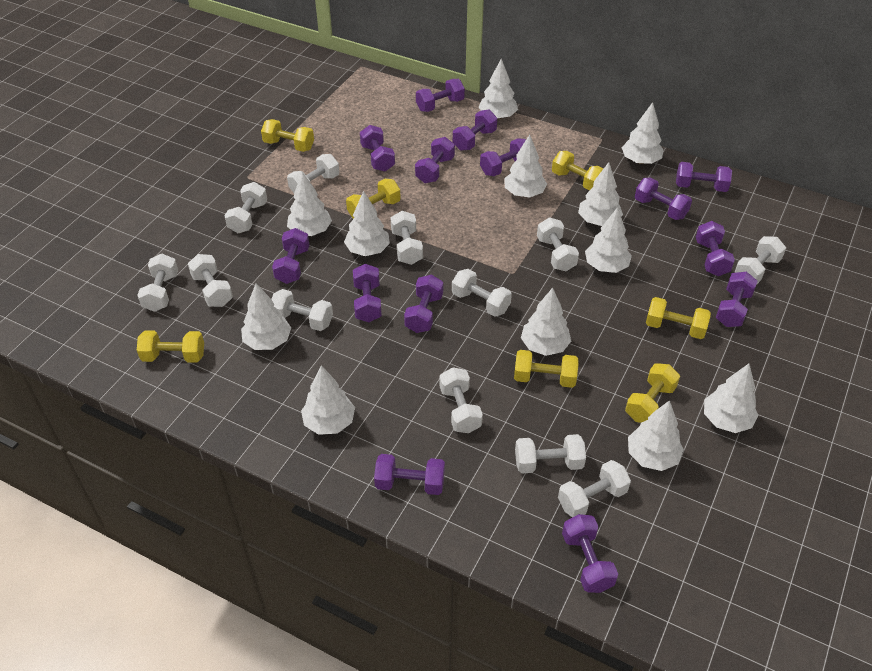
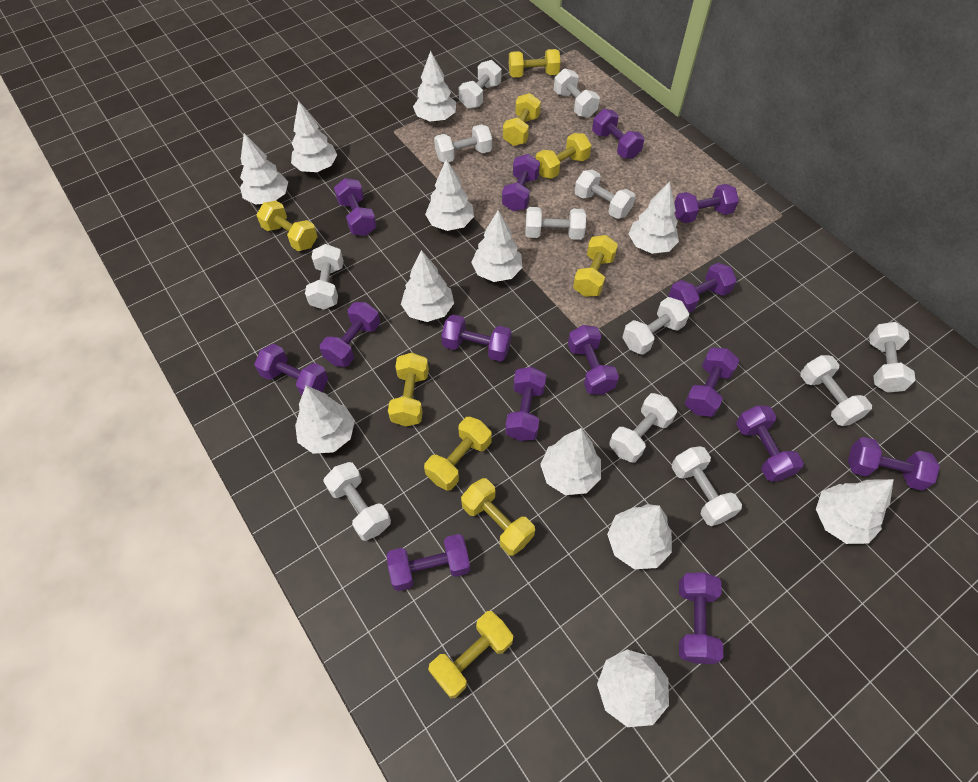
purple dumbbell: 14 -> 15
yellow dumbbell: 7 -> 9

